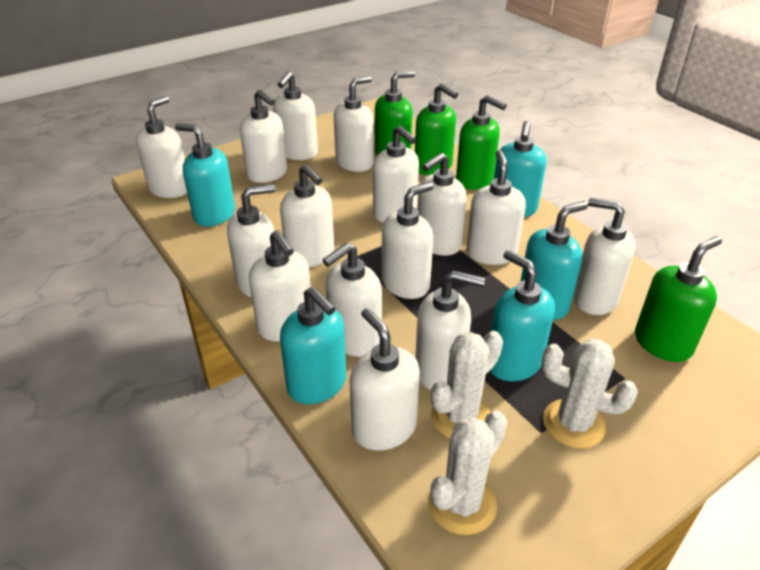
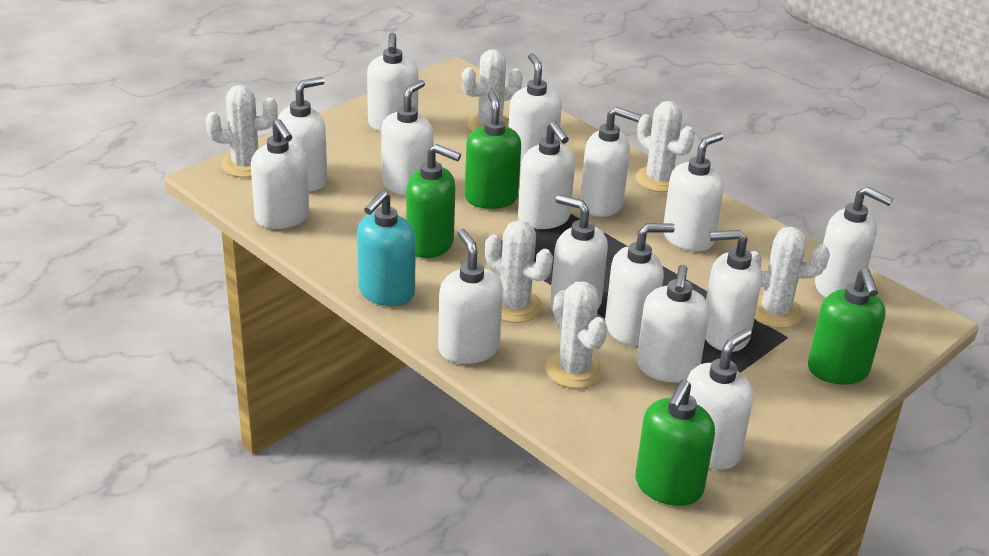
turquoise soap dispenser: 5 -> 1
white cactus: 3 -> 6

